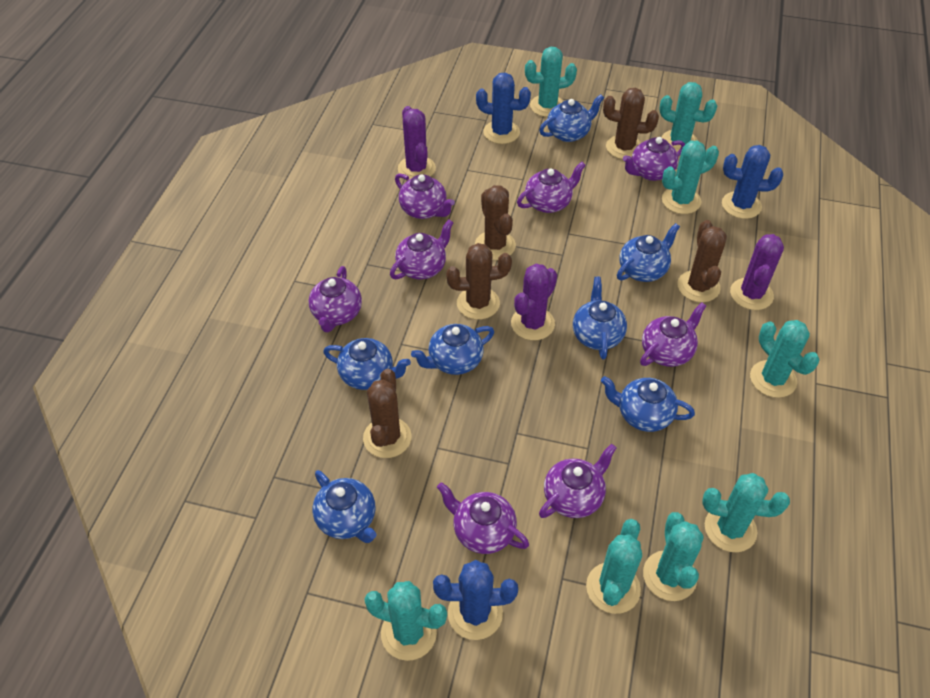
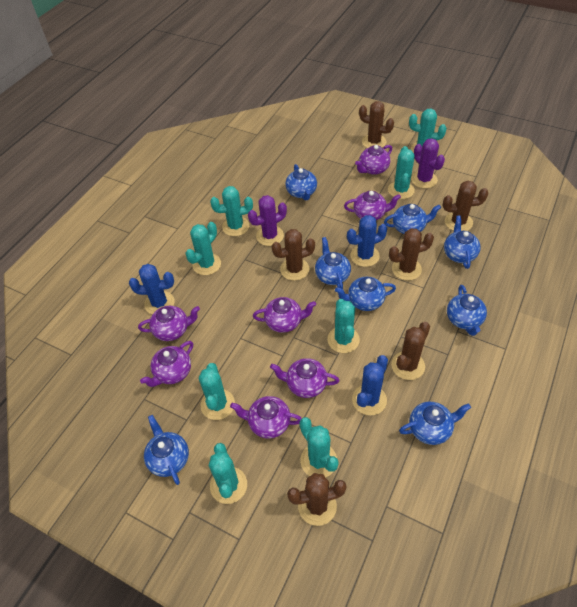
blue teapot: 7 -> 8
brown cactus: 5 -> 6
purple cactus: 3 -> 2
purple teapot: 8 -> 7

